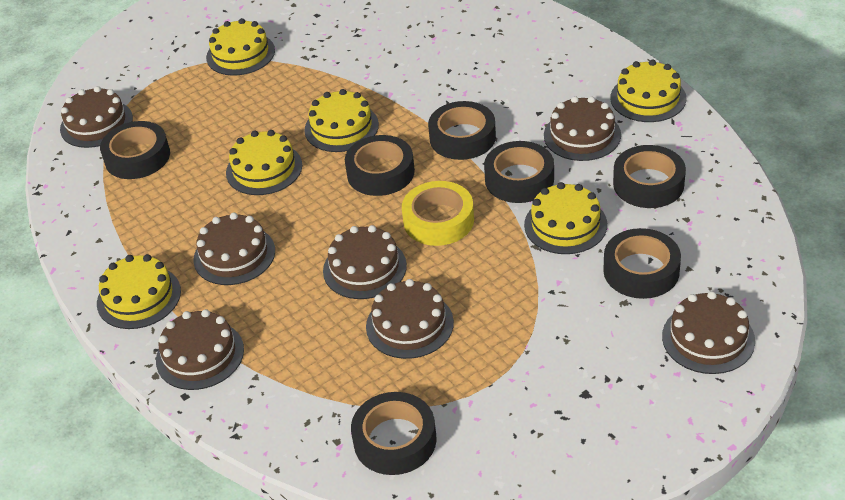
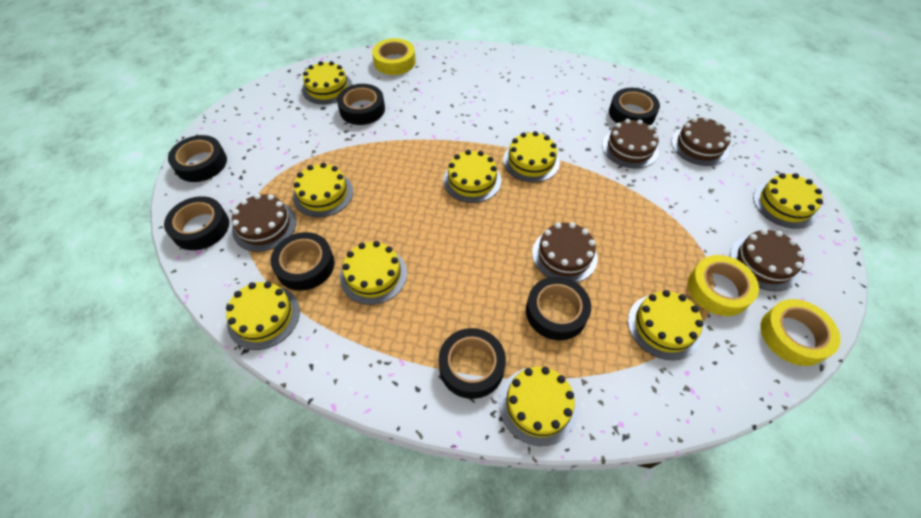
brown cake: 7 -> 5
yellow cake: 6 -> 9
yellow tape: 1 -> 3

